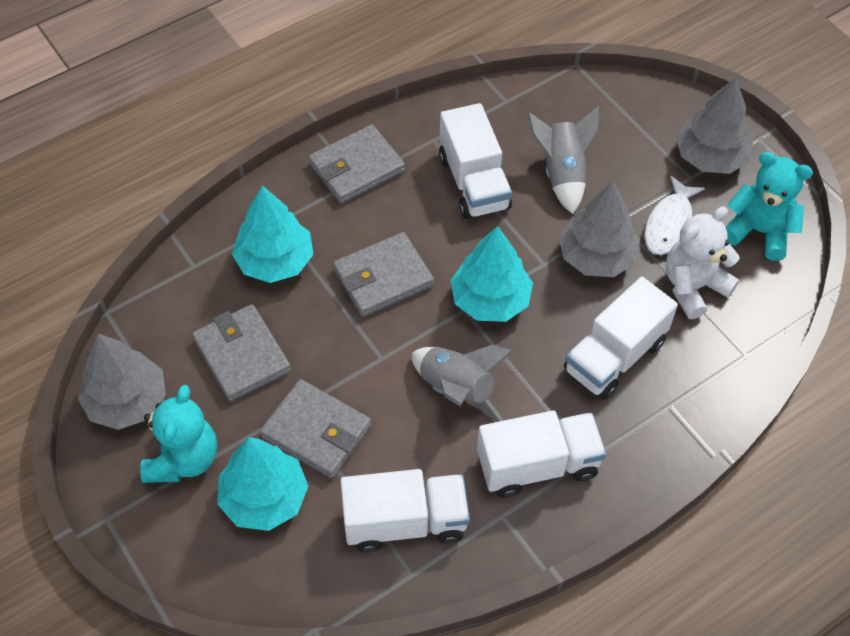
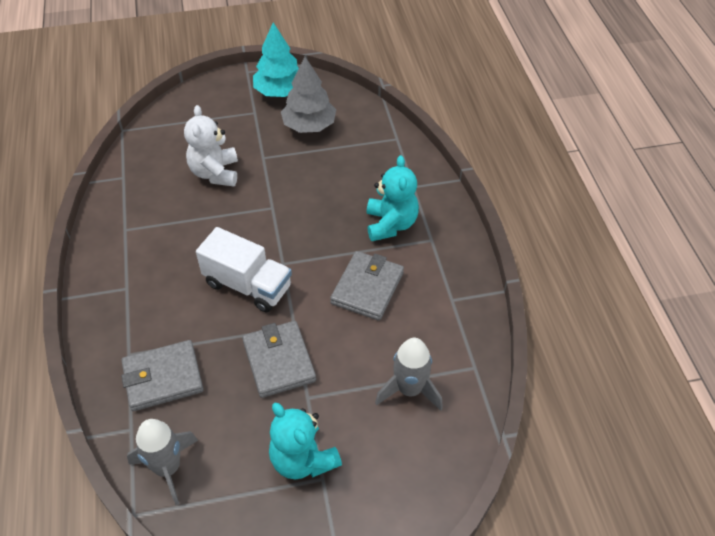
grey tree: 3 -> 1
grey wallet: 4 -> 3
turquoise tree: 3 -> 1
white fish: 1 -> 0
white truck: 4 -> 1

